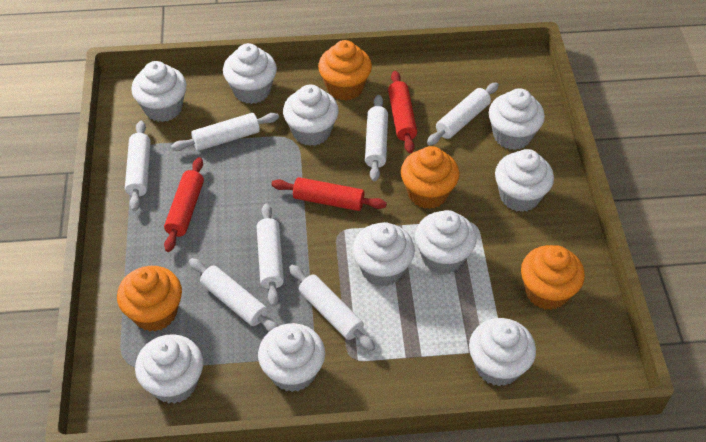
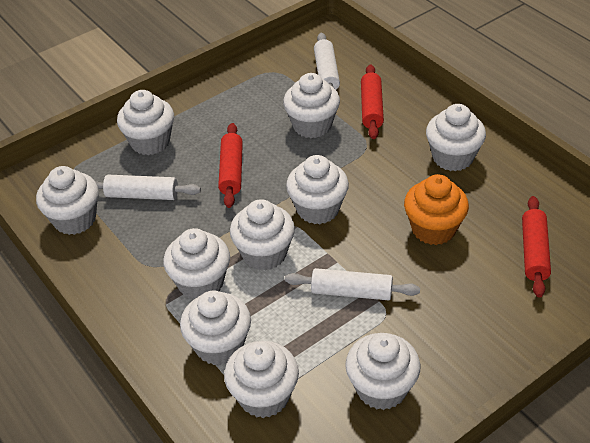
orange cupcake: 4 -> 1
white rolling pin: 7 -> 3

